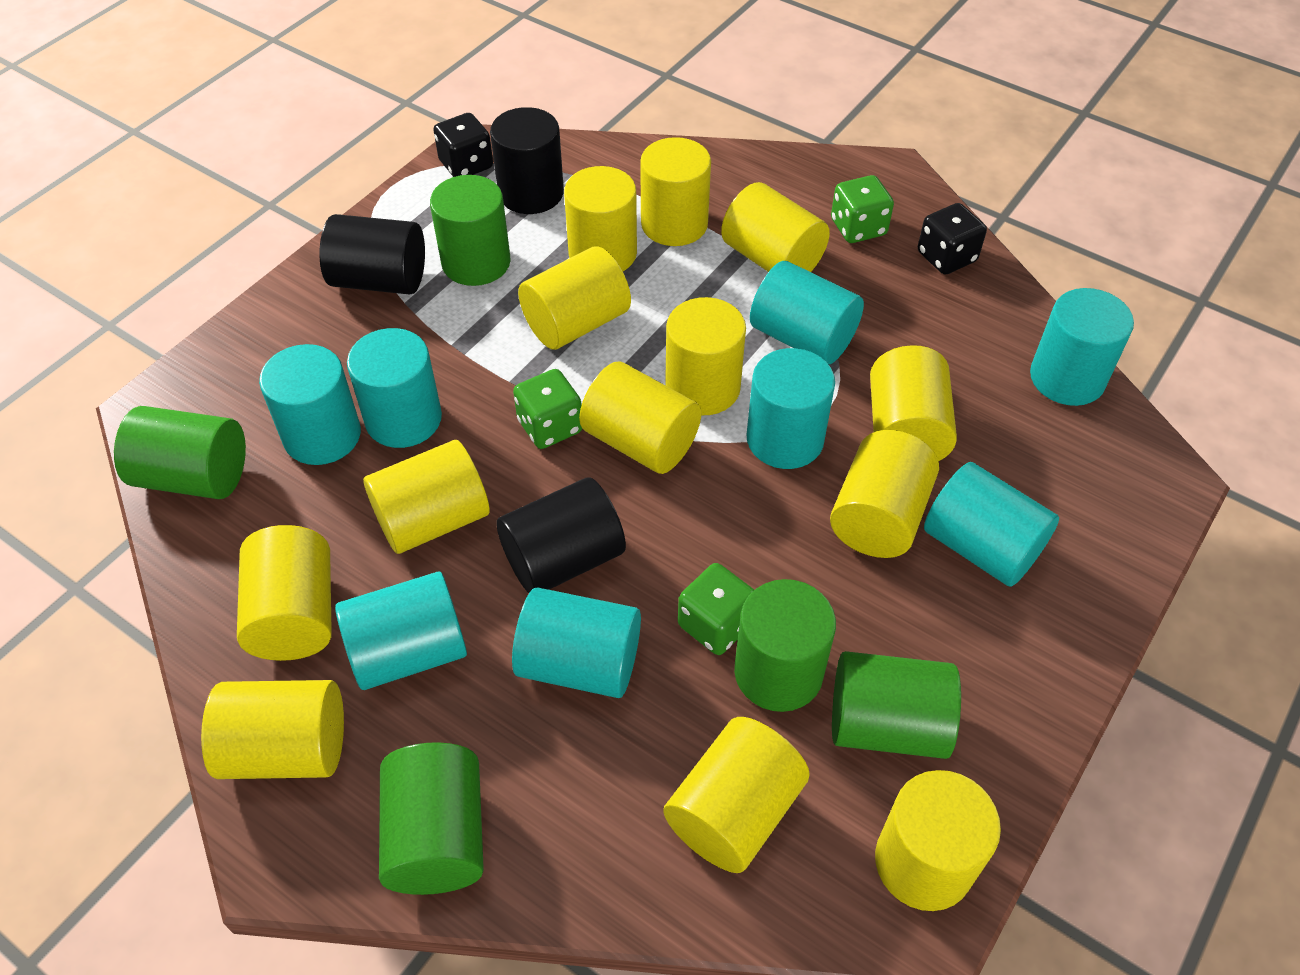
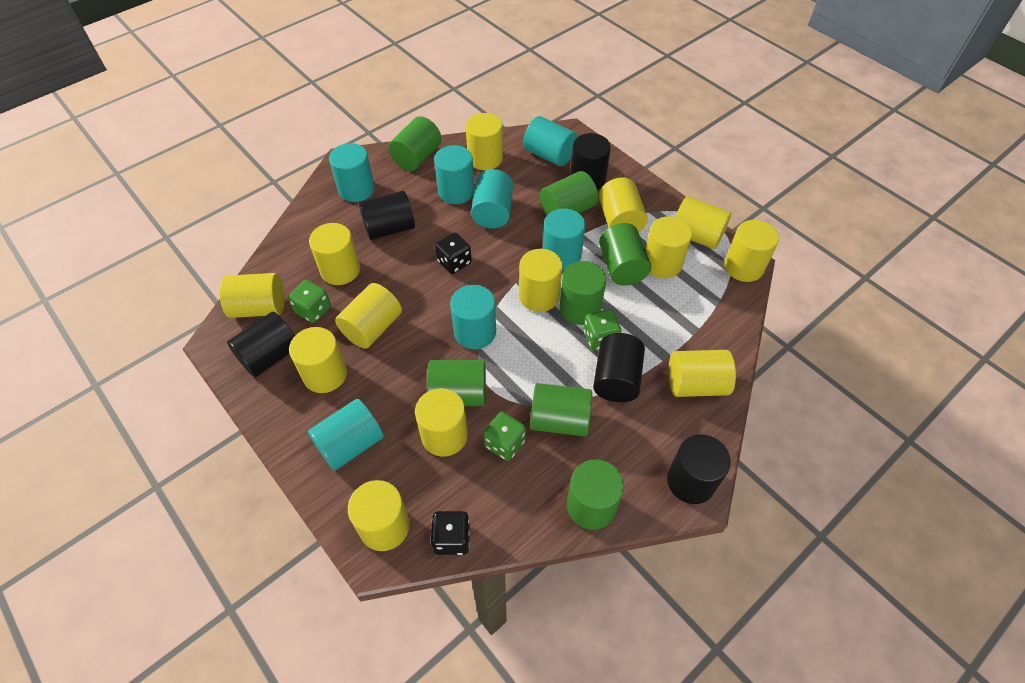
black cylinder: 3 -> 5
green cylinder: 5 -> 7
turquoise cylinder: 8 -> 7

